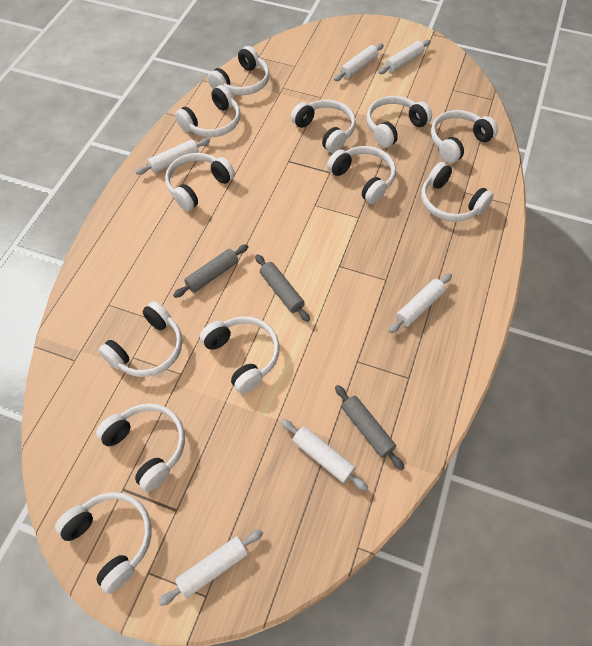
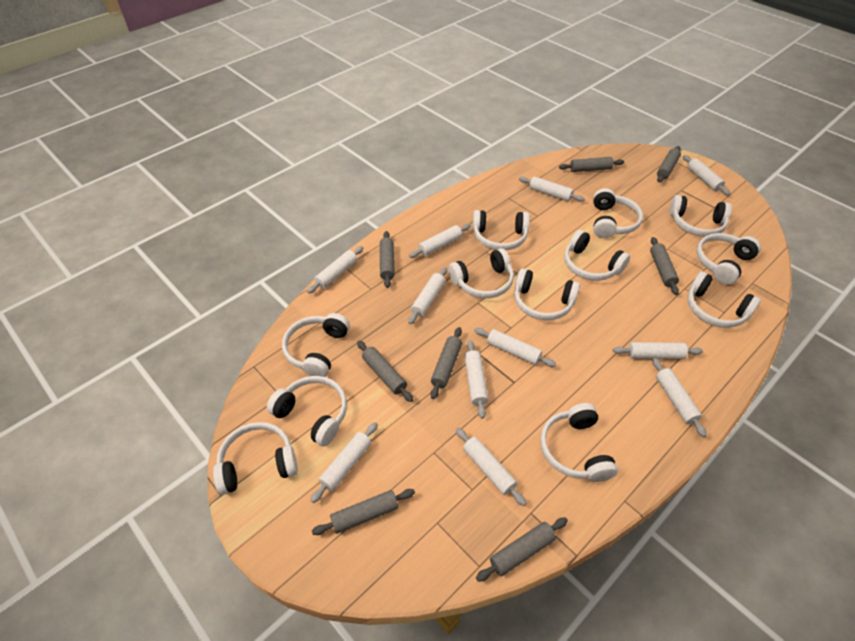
grey rolling pin: 3 -> 8
white rolling pin: 6 -> 11

